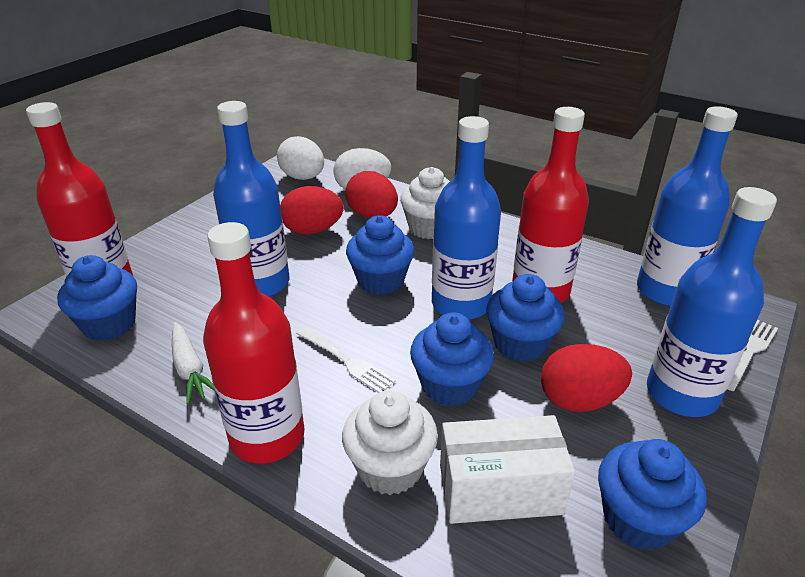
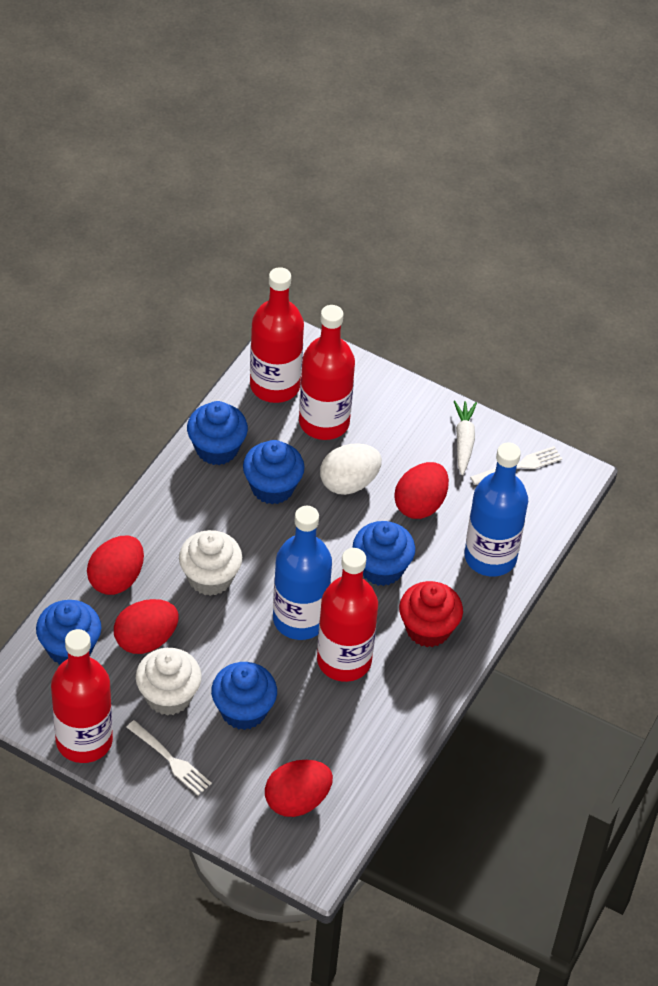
blue bottle: 4 -> 2
red bottle: 3 -> 4
red cupcake: 0 -> 1
red egg: 3 -> 4
white box: 1 -> 0
white egg: 2 -> 1

